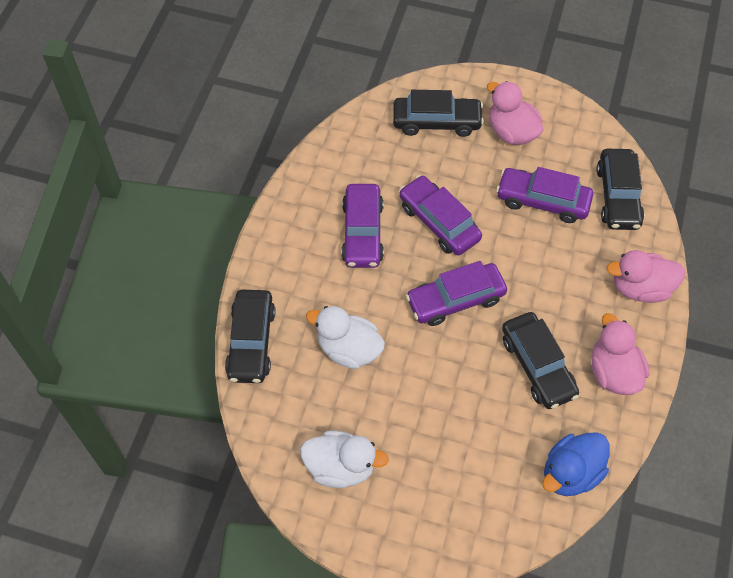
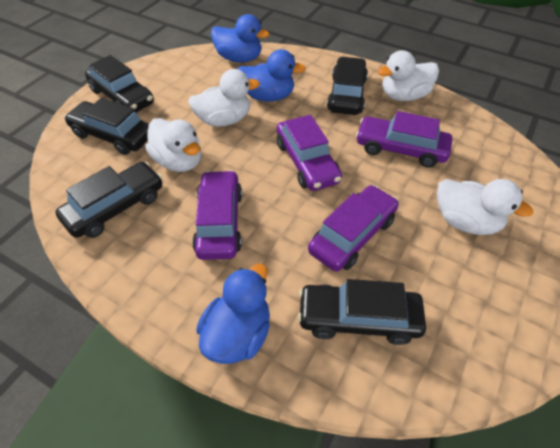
black car: 4 -> 5
blue duck: 1 -> 3
pink duck: 3 -> 0
white duck: 2 -> 4

